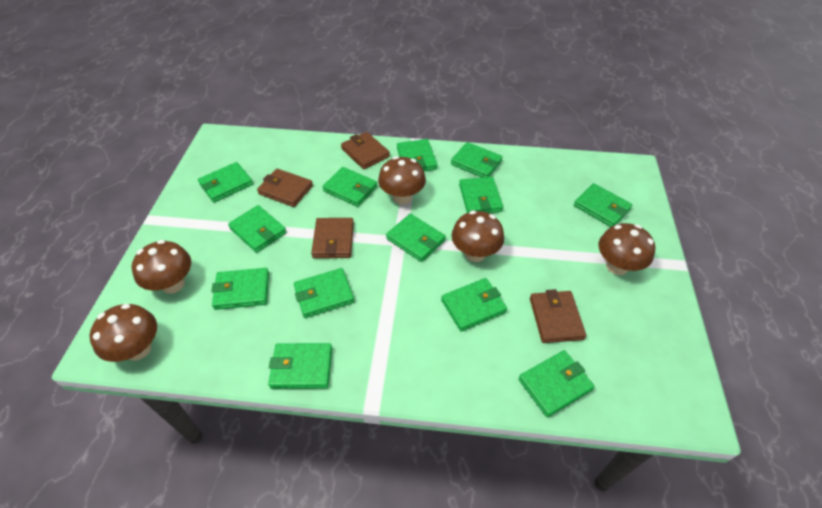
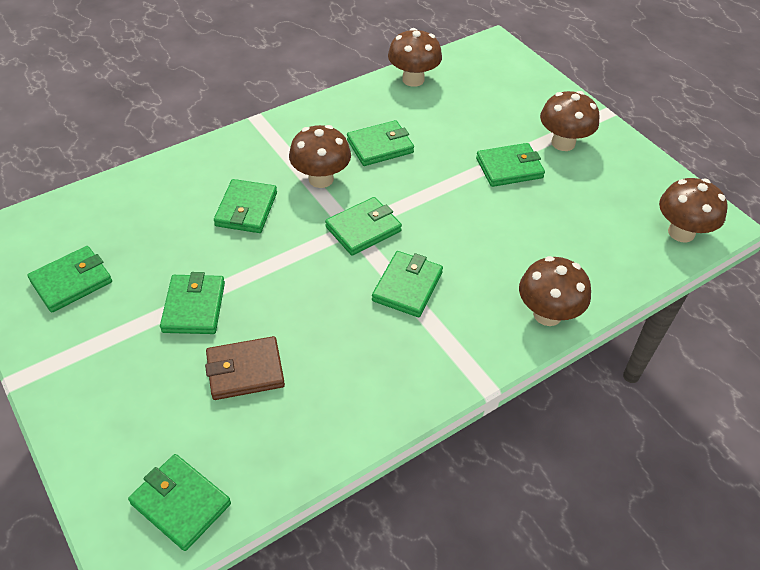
brown wallet: 4 -> 1
green wallet: 13 -> 8

